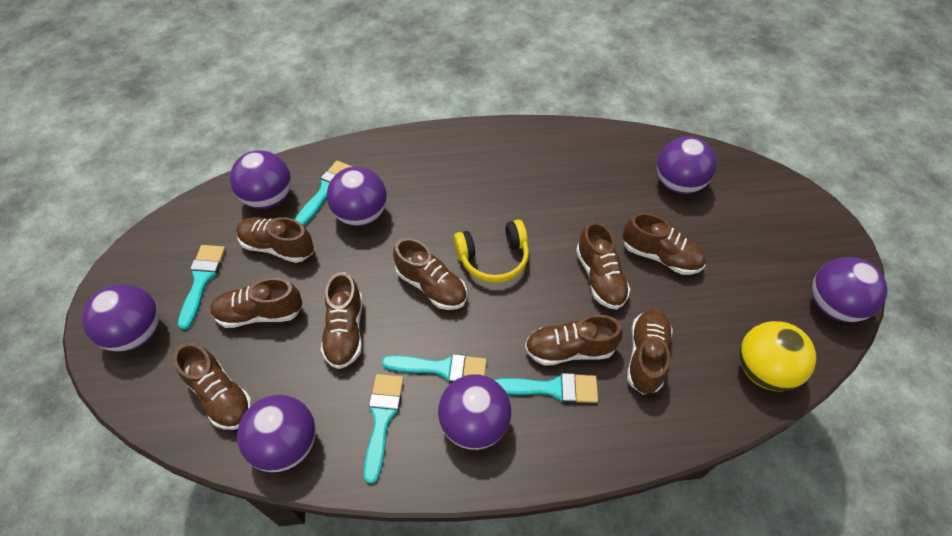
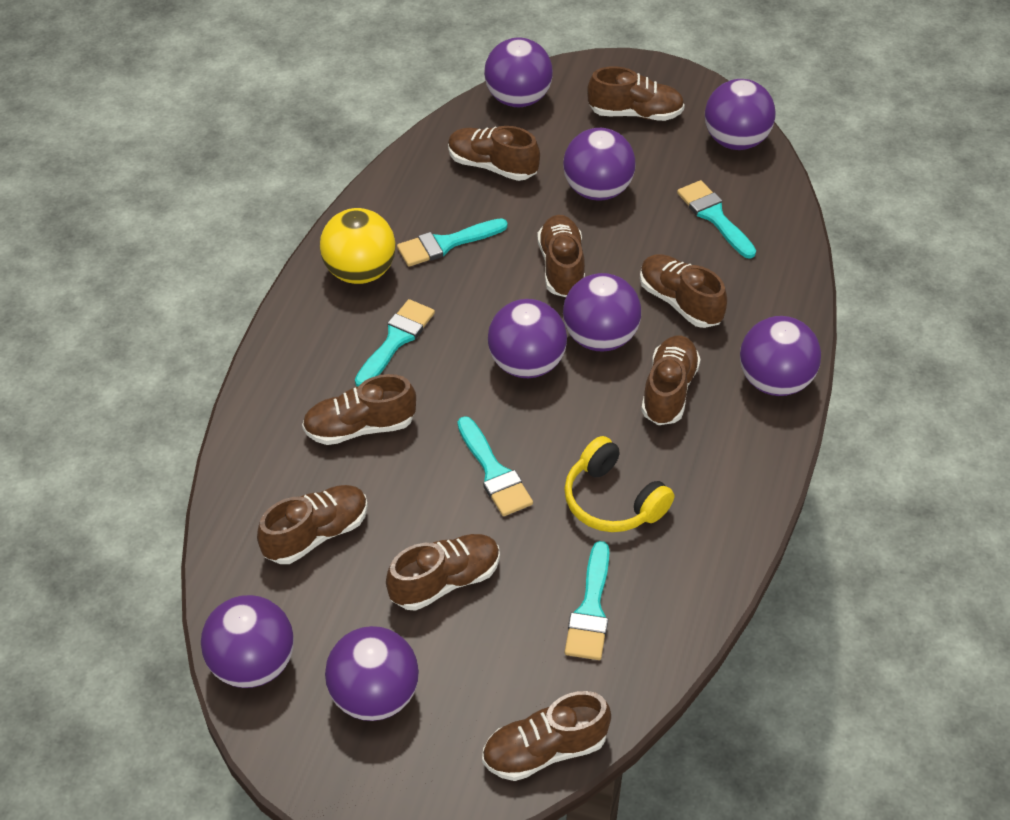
purple ball: 7 -> 8

